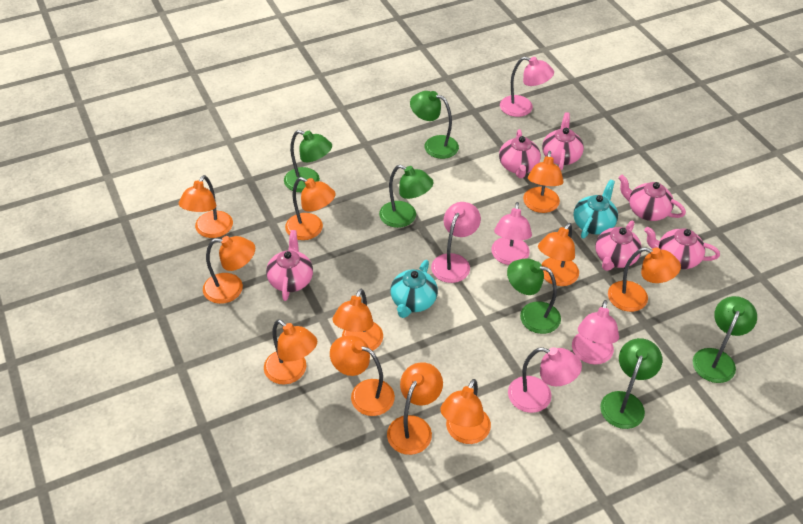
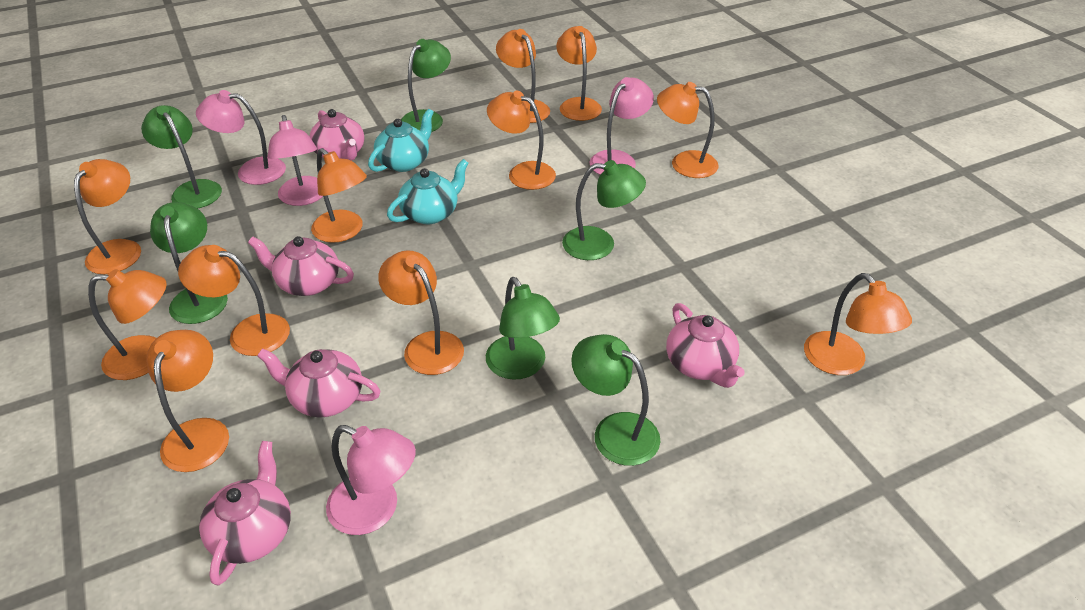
pink lamp: 5 -> 4
pink teapot: 6 -> 5

